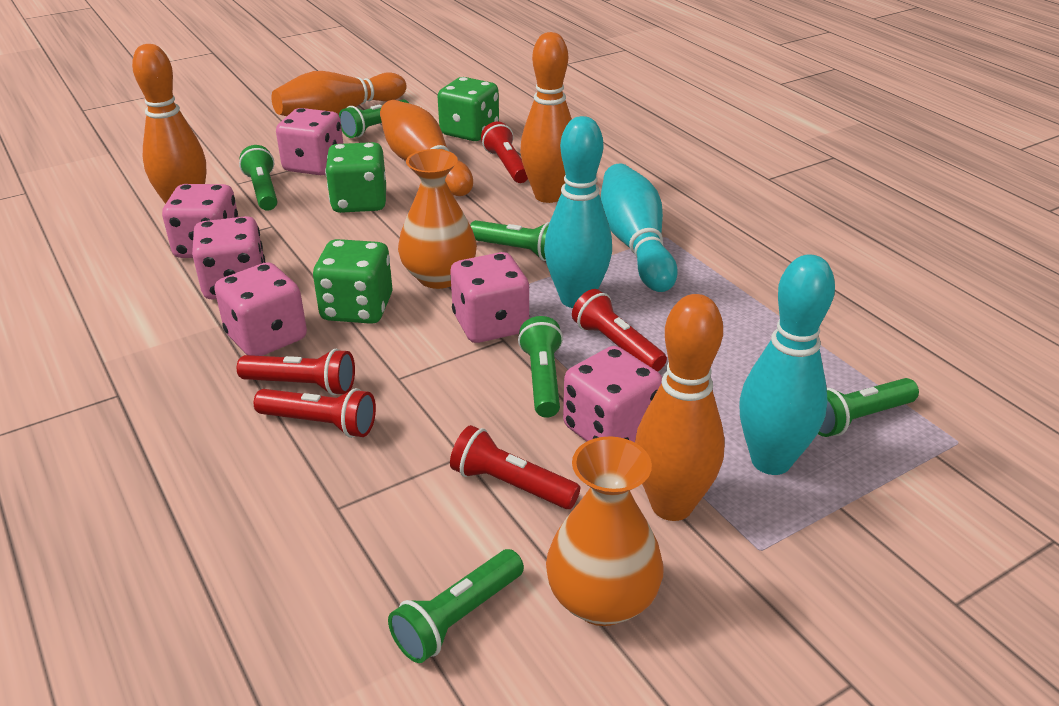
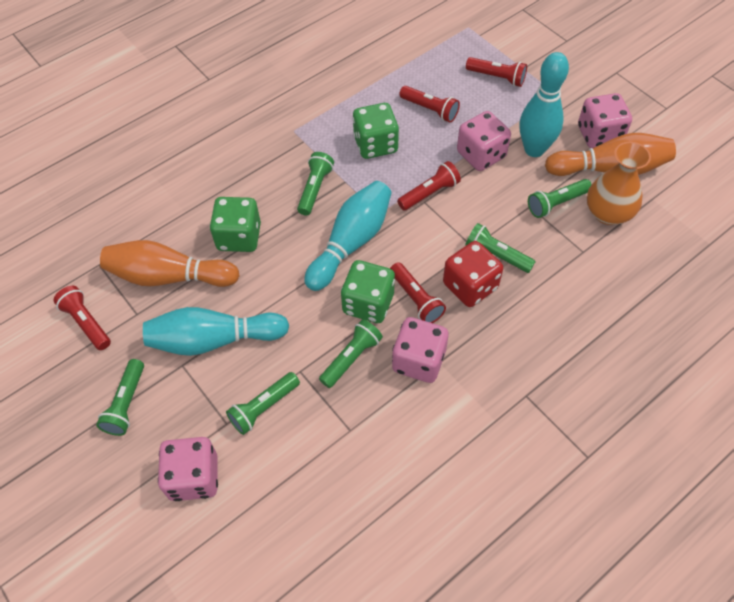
orange bowling pin: 5 -> 2
orange vase: 2 -> 1
pink dice: 6 -> 4
red dice: 0 -> 1

